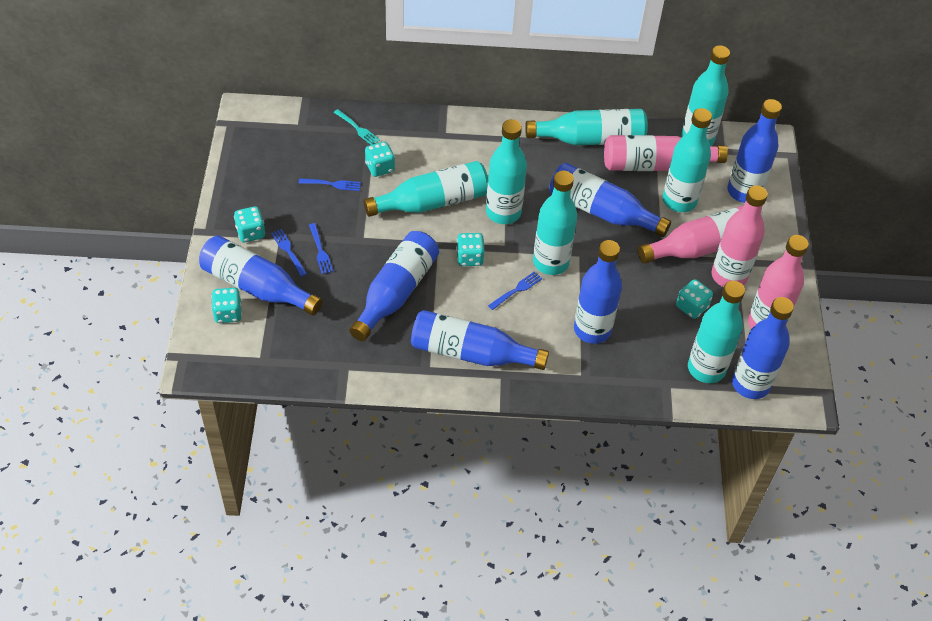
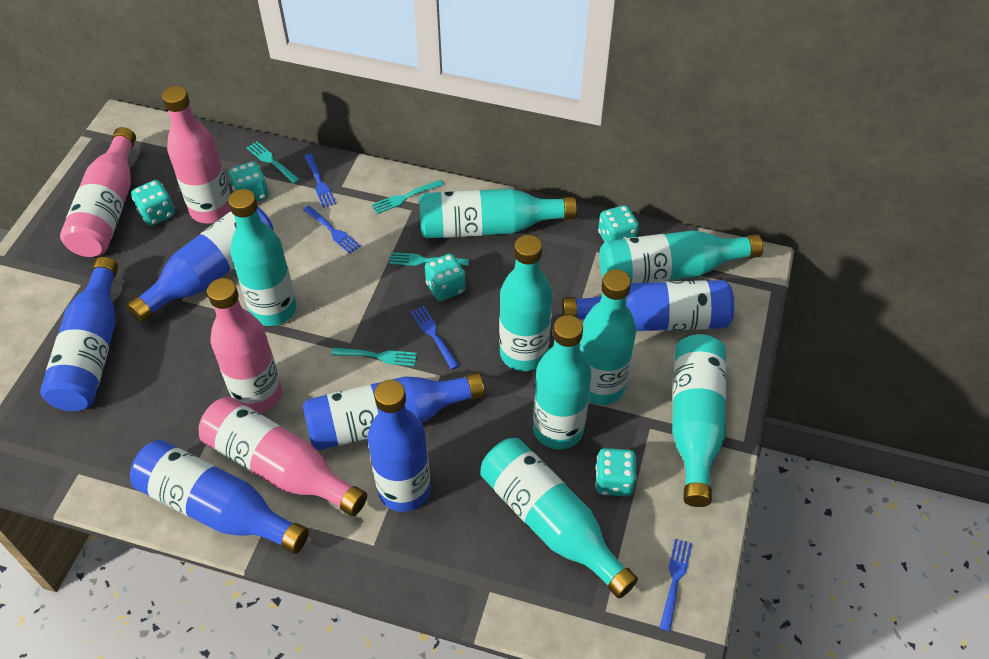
blue bottle: 7 -> 6
turquoise bottle: 7 -> 8
turquoise fork: 1 -> 4

